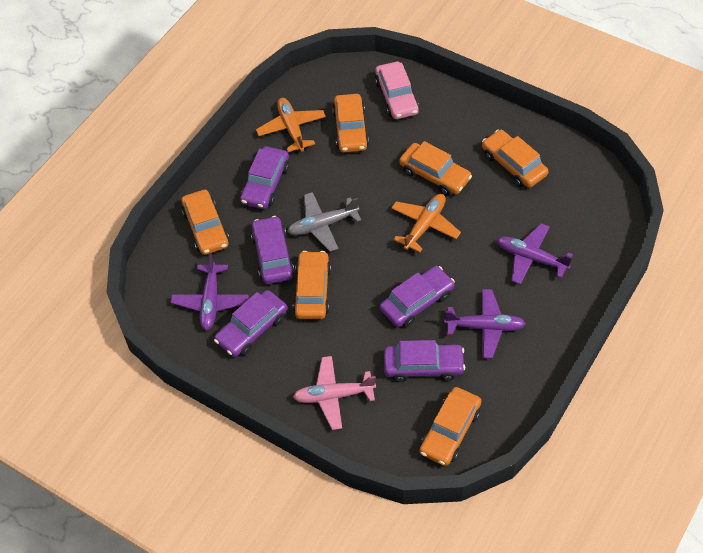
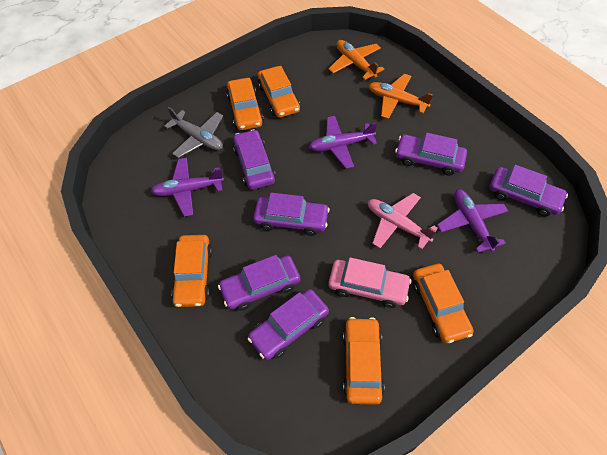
orange car: 6 -> 5
purple car: 5 -> 6

